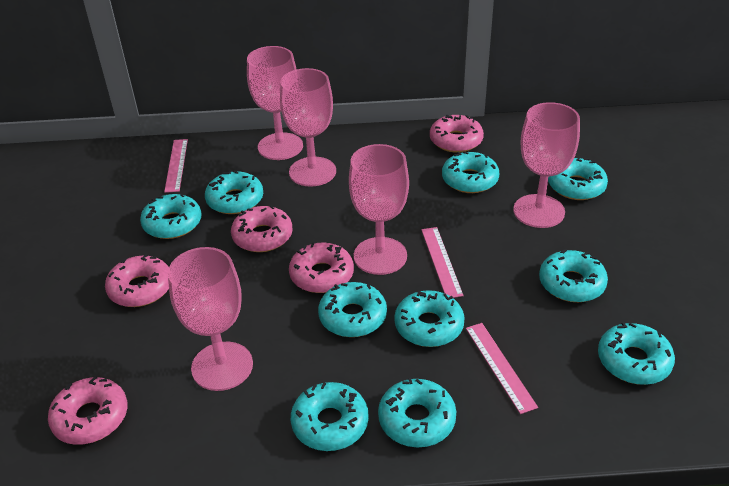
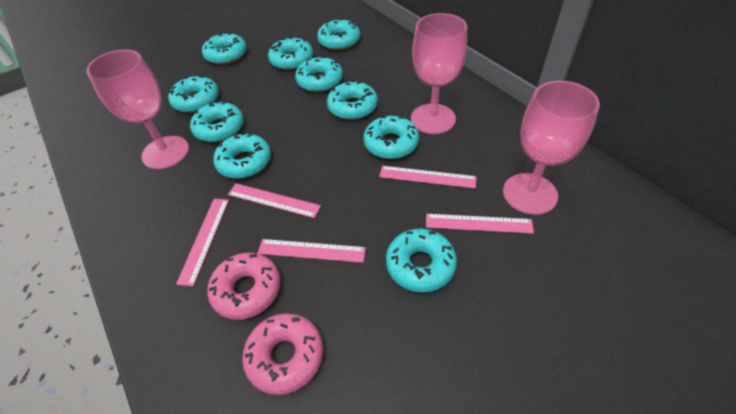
pink donut: 5 -> 2
pink goblet: 5 -> 3
pink ruler: 3 -> 5

